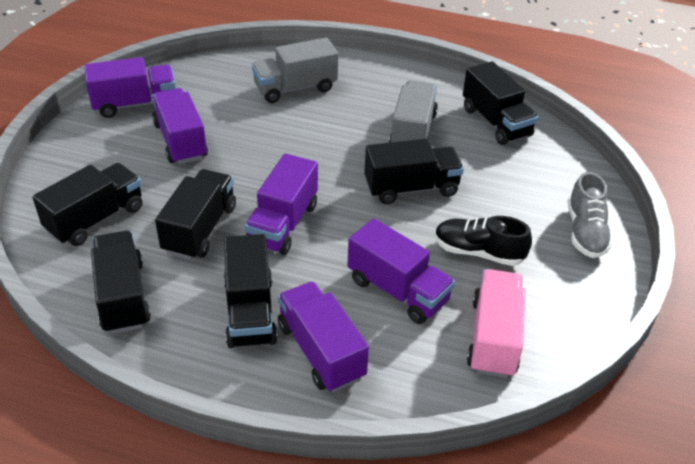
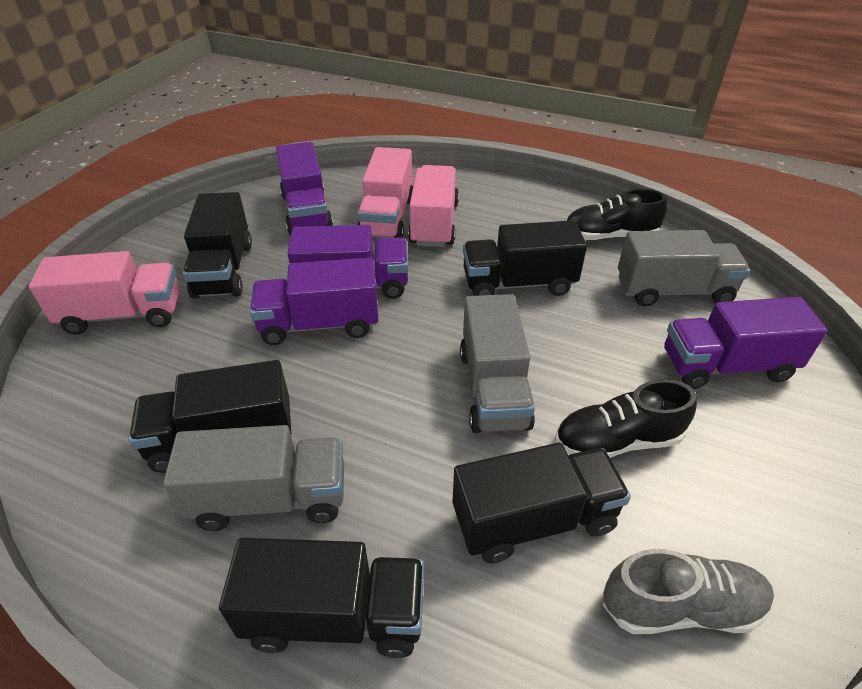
black shoe: 1 -> 2
black truck: 6 -> 5
grey truck: 2 -> 3
pink truck: 1 -> 3
purple truck: 5 -> 4

